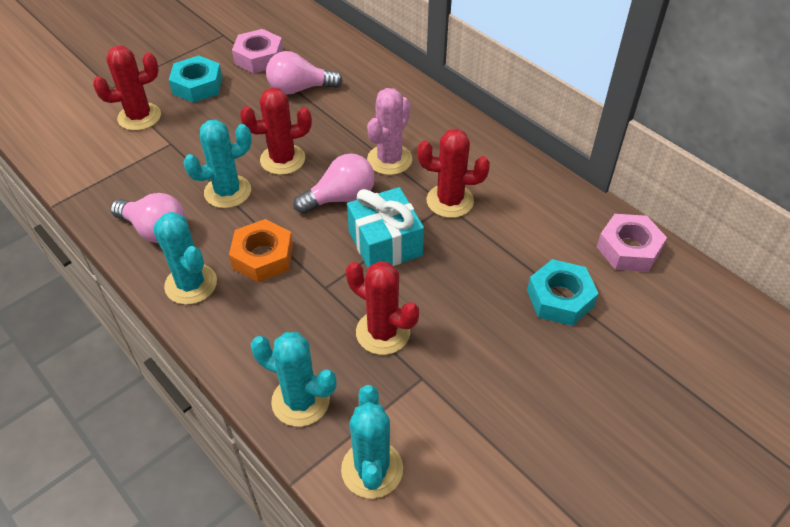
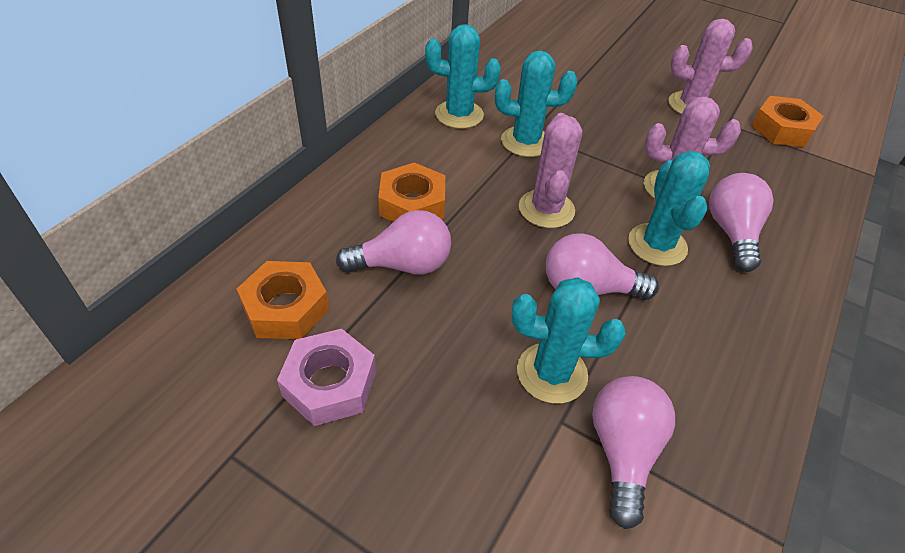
orange nut: 1 -> 3
pink cactus: 1 -> 3
pink light bulb: 3 -> 4
pink nut: 2 -> 1
red cactus: 4 -> 0
turquoise gift: 1 -> 0
turquoise nut: 2 -> 0

